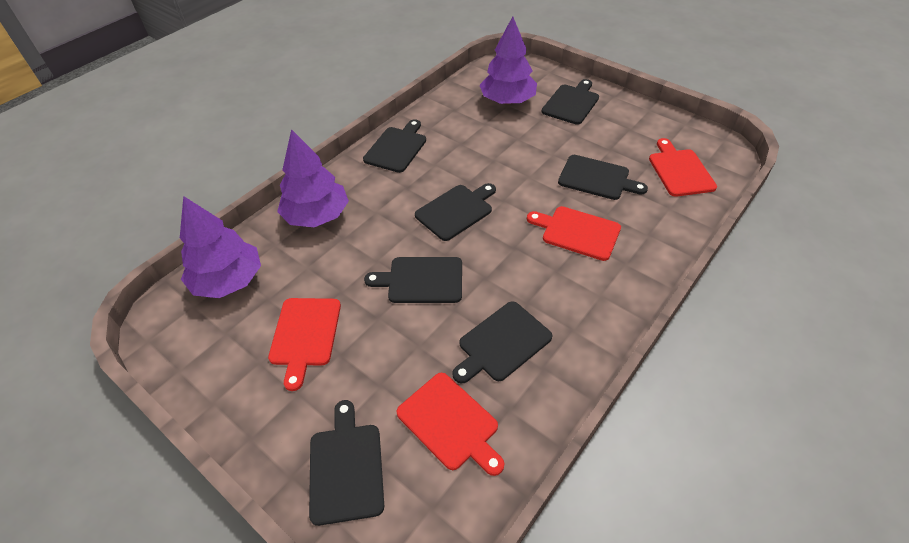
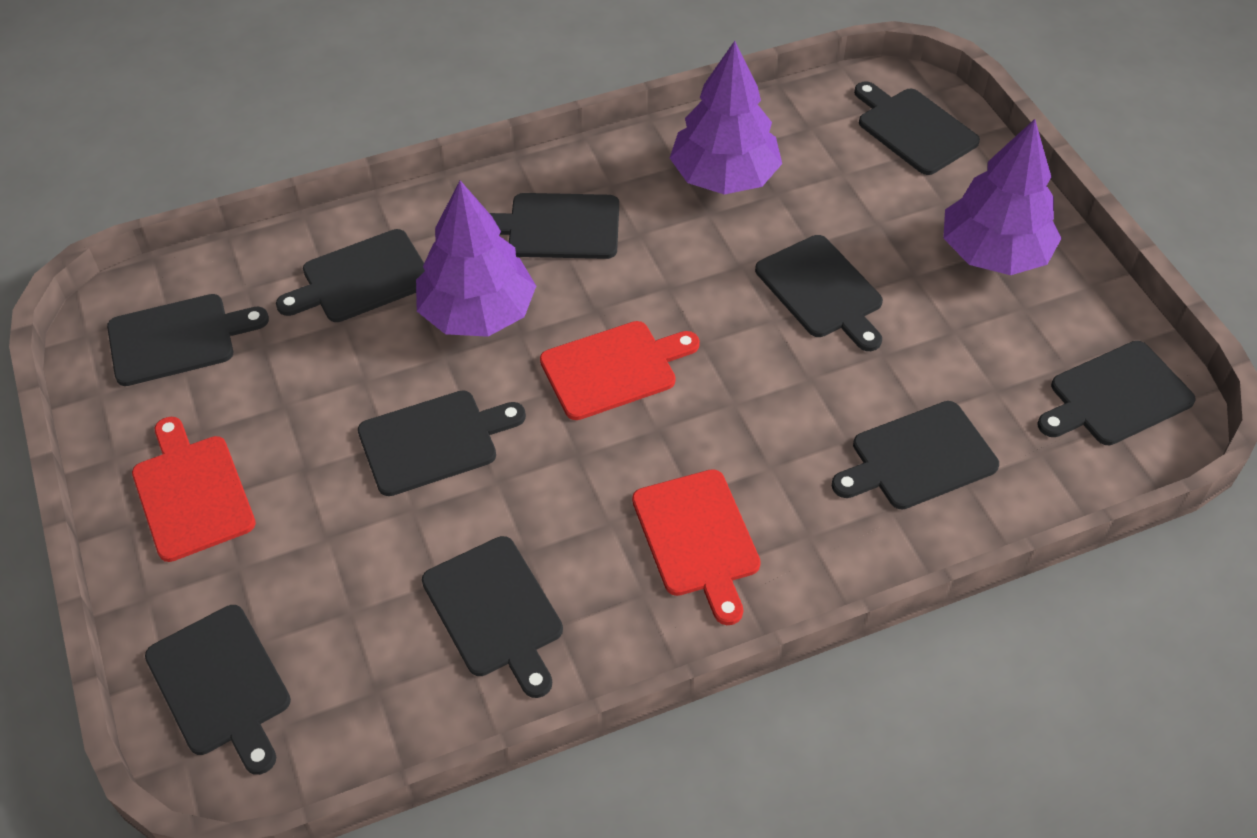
black cutting board: 7 -> 10
red cutting board: 4 -> 3

